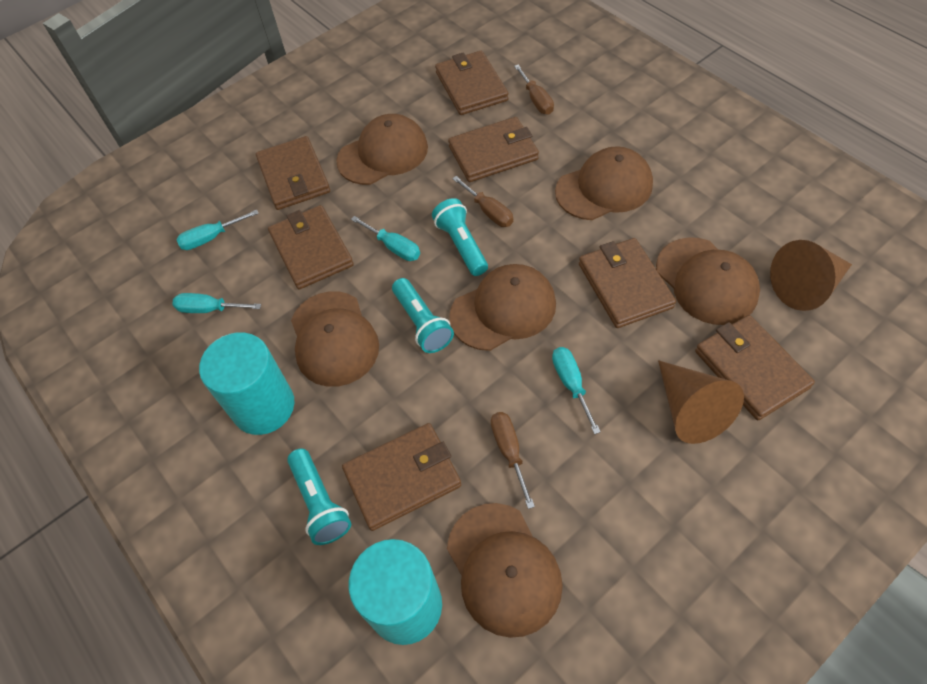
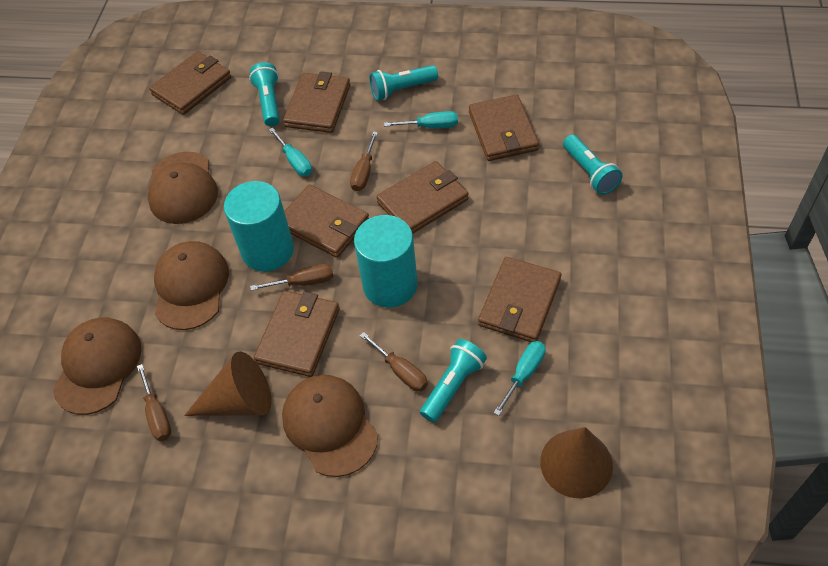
brown cap: 6 -> 4
brown screwdriver: 3 -> 4
turquoise flashlight: 3 -> 4
turquoise screwdriver: 4 -> 3

